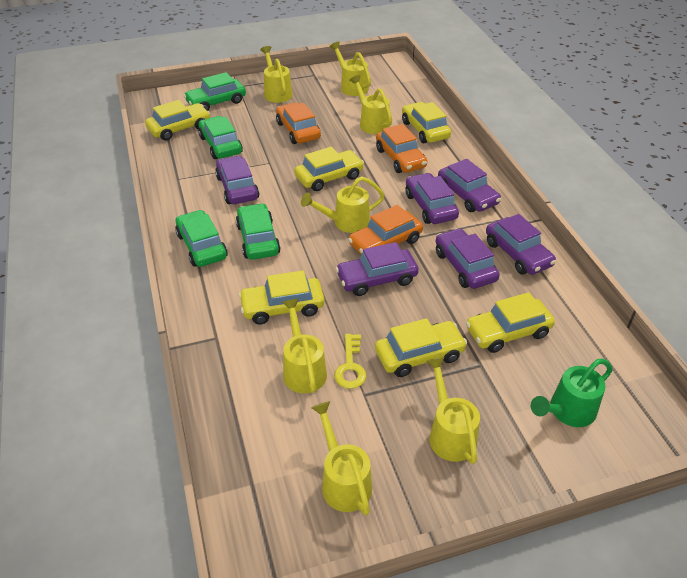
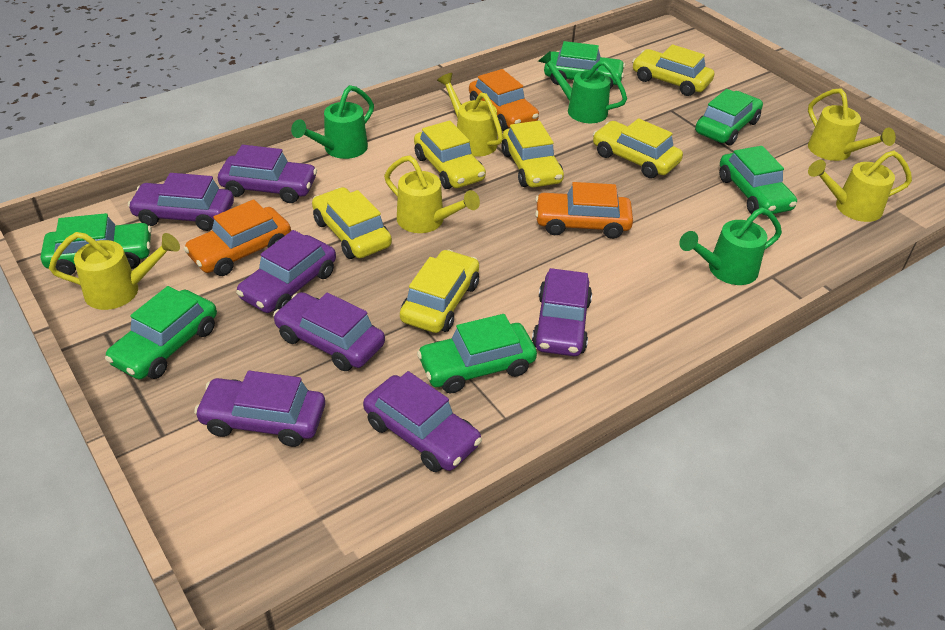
green car: 4 -> 6
green watering can: 1 -> 3
purple car: 6 -> 7
yellow key: 1 -> 0
yellow watering can: 7 -> 5

